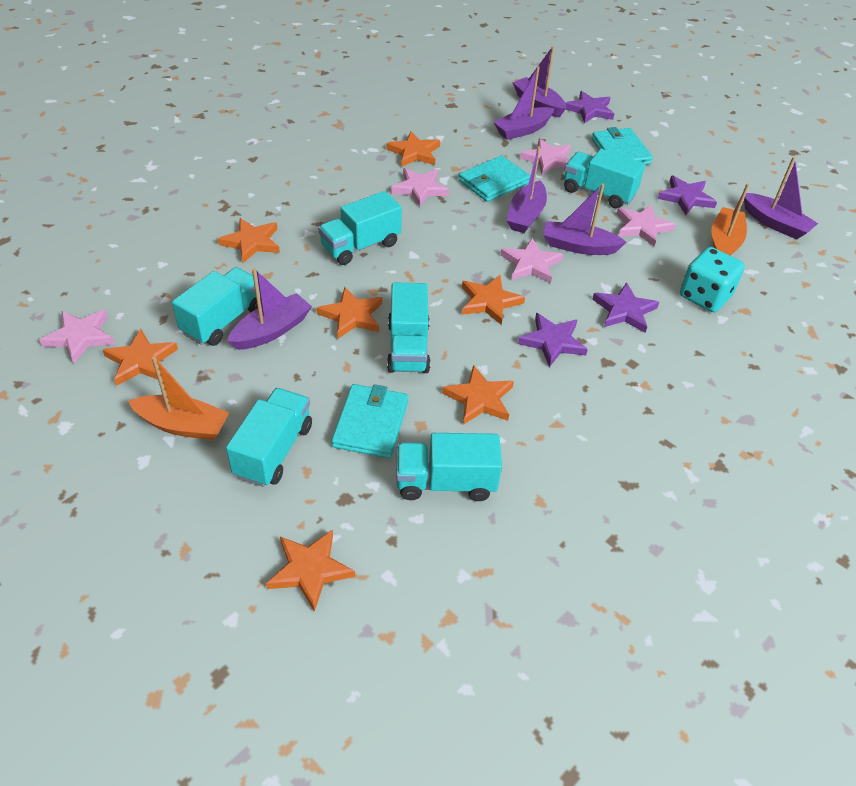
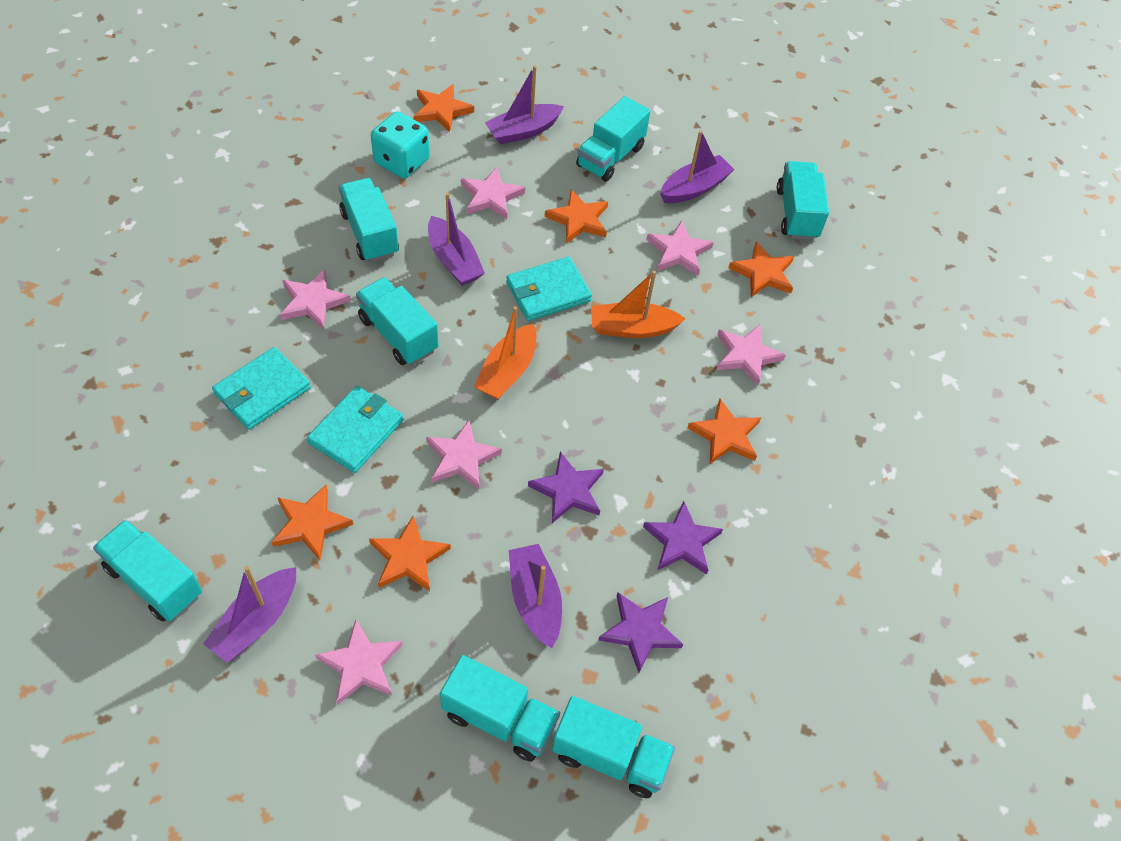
orange star: 7 -> 6
pink star: 5 -> 6
purple boat: 6 -> 5
purple star: 4 -> 3
turquoise truck: 6 -> 7

